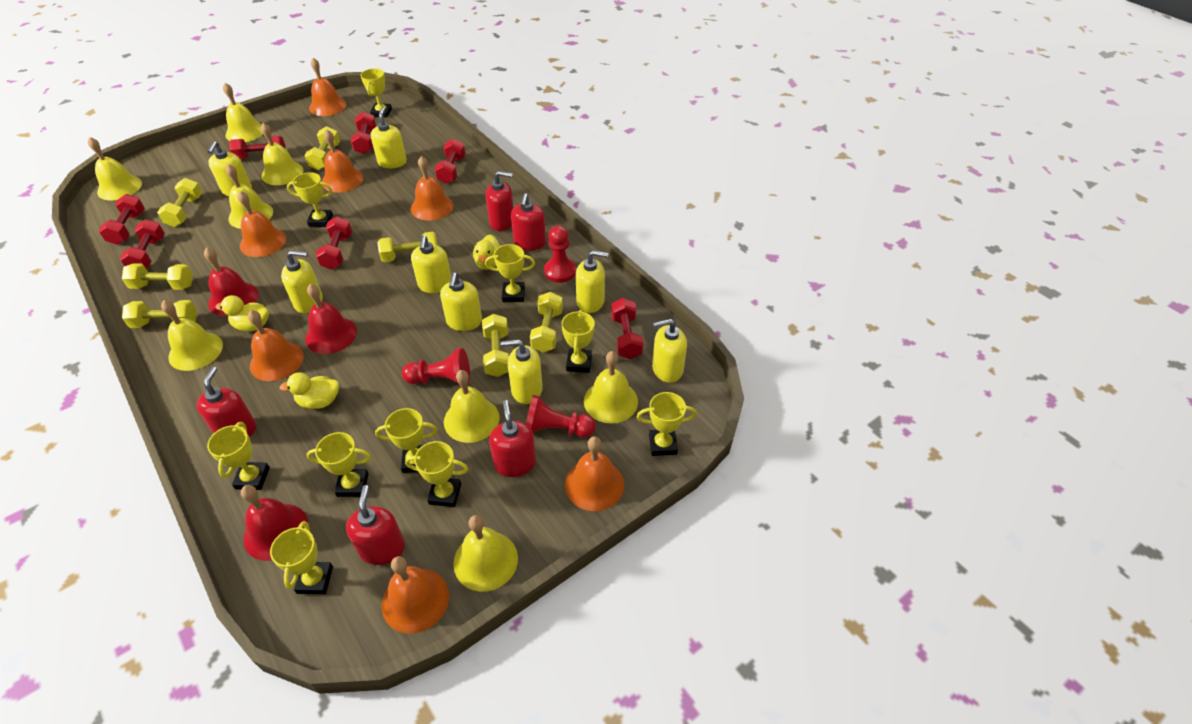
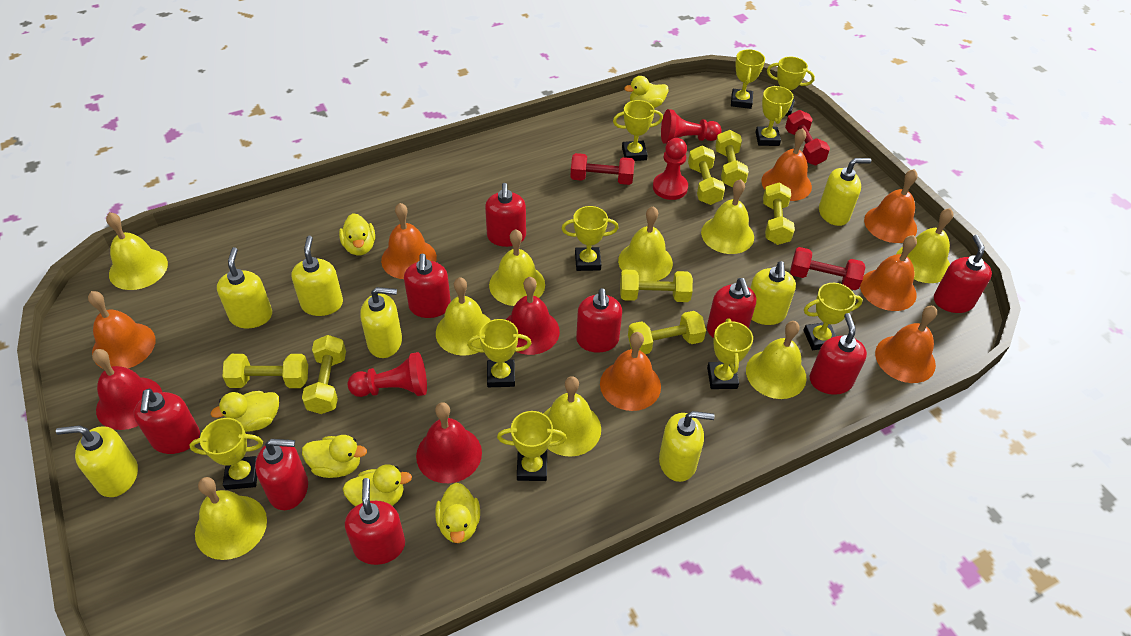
red dumbbell: 7 -> 3
red soap dispenser: 5 -> 9
yellow bell: 8 -> 9
yellow duck: 3 -> 6
yellow soap dispenser: 8 -> 7

